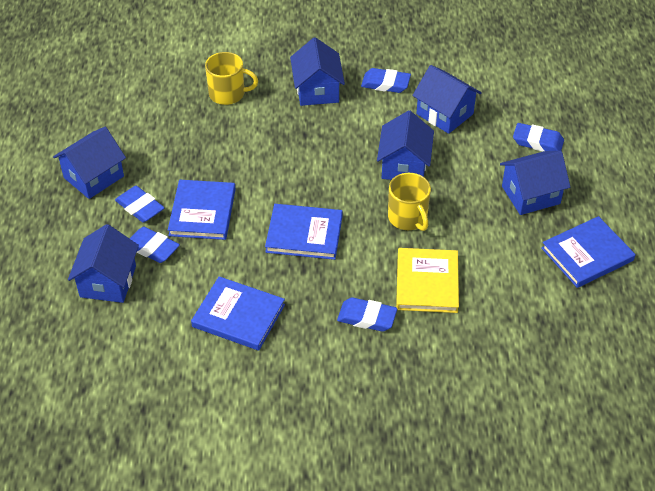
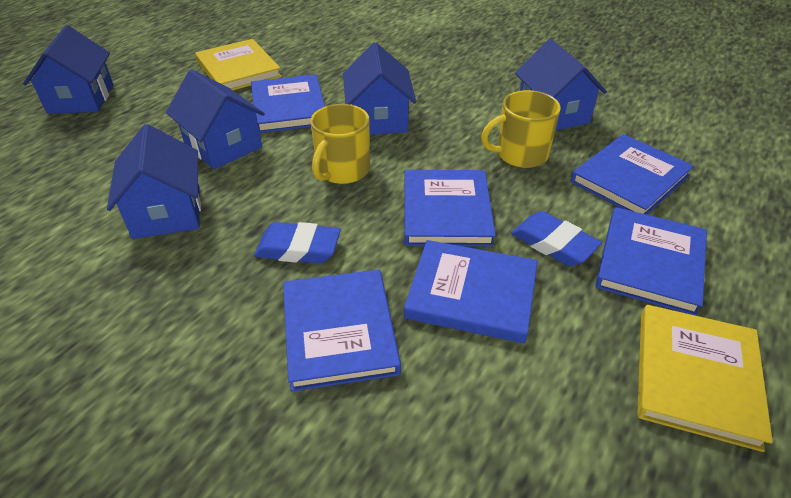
blue book: 4 -> 6
blue eraser: 5 -> 2
blue house: 6 -> 5
yellow book: 1 -> 2

